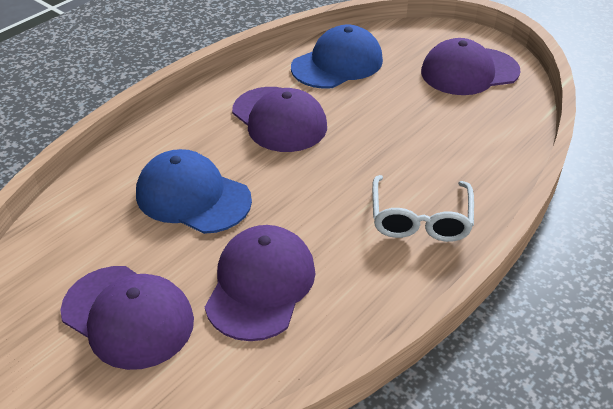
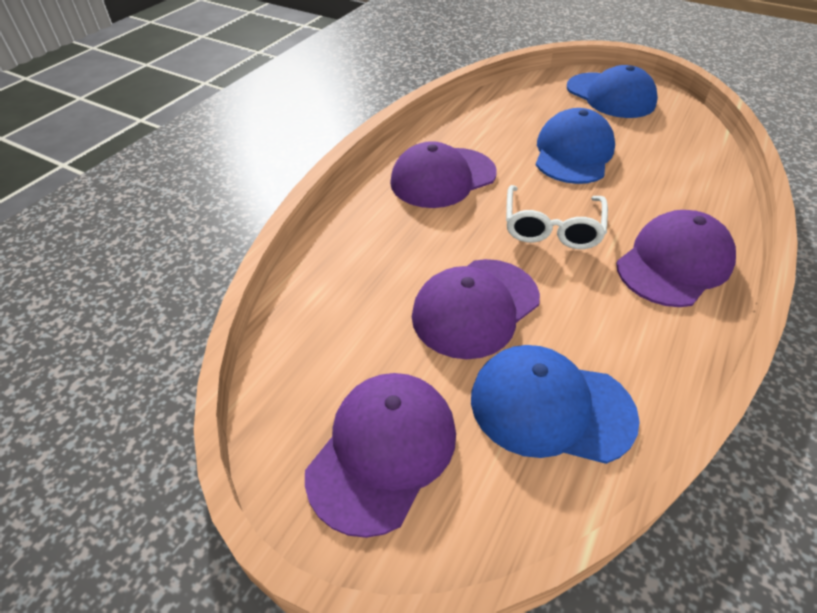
blue cap: 2 -> 3

